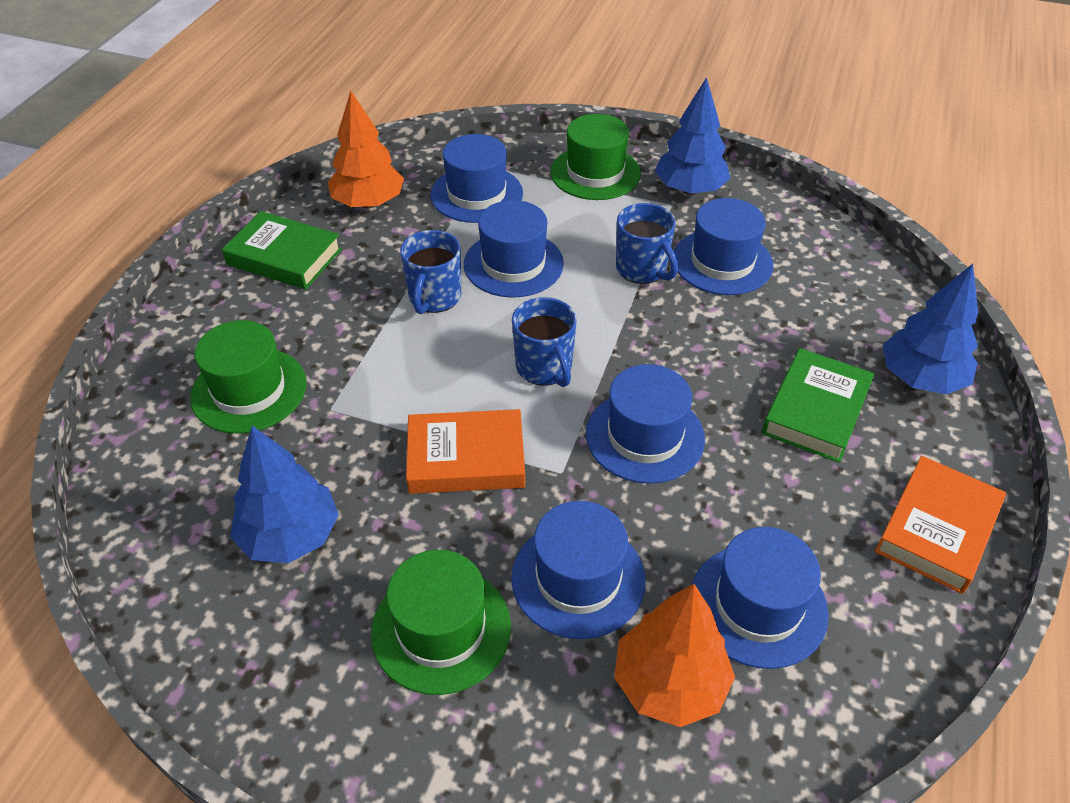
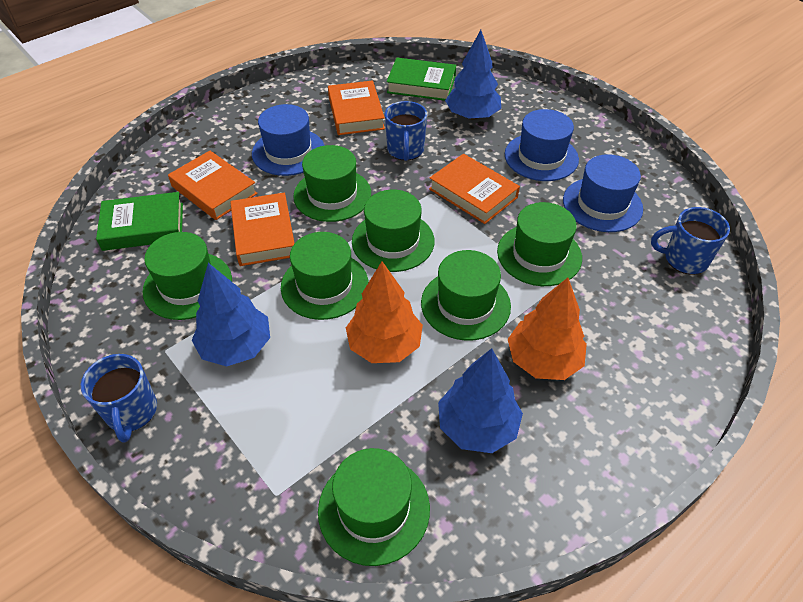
blue hat: 6 -> 3
green hat: 3 -> 7
orange book: 2 -> 4

